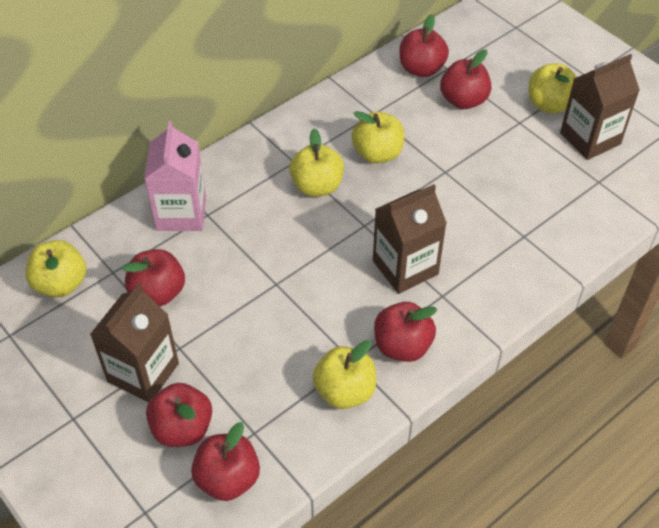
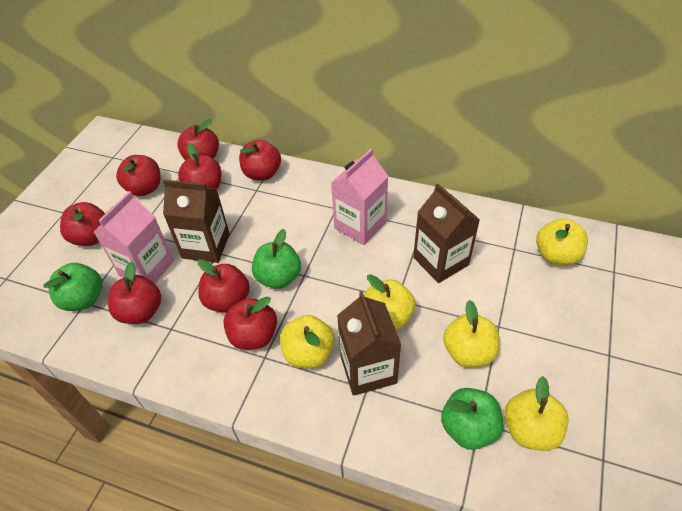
green apple: 0 -> 3
pink carton: 1 -> 2
red apple: 6 -> 8

